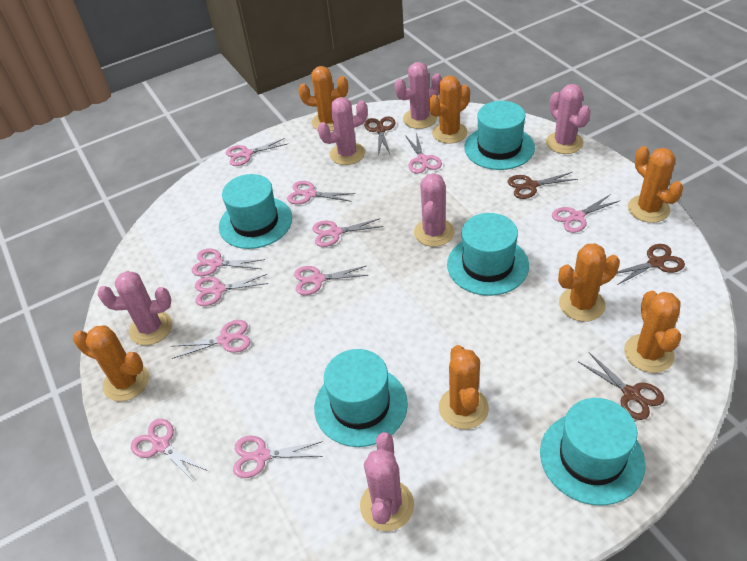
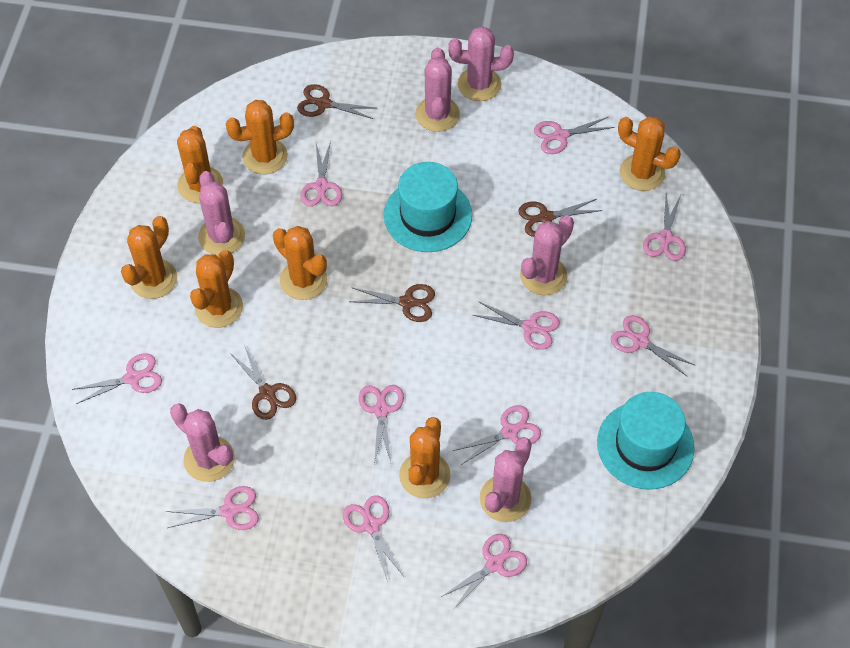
turquoise hat: 5 -> 2

